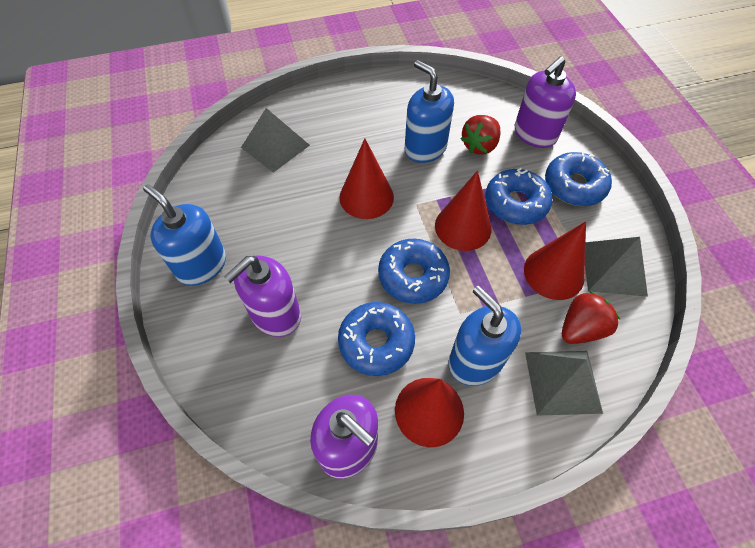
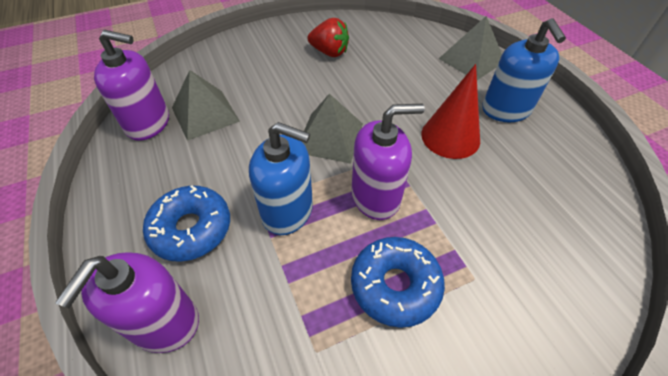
blue donut: 4 -> 2
blue soap dispenser: 3 -> 2
red cone: 4 -> 1
red strawberry: 2 -> 1

